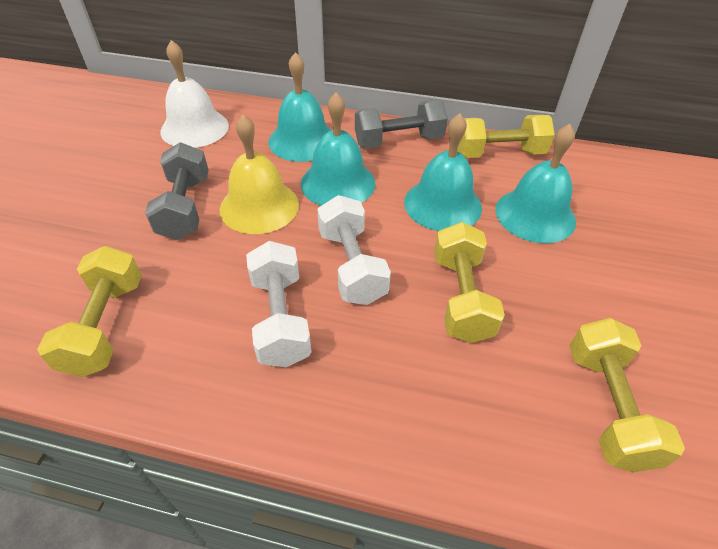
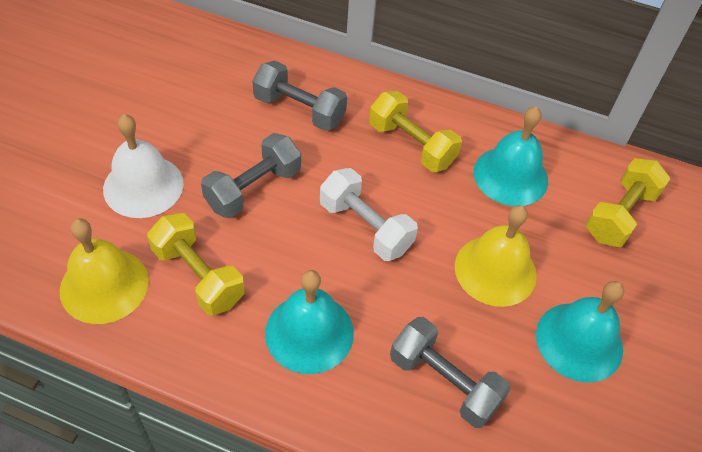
grey dumbbell: 2 -> 3
turquoise bell: 4 -> 3
white dumbbell: 2 -> 1
yellow bell: 1 -> 2
yellow dumbbell: 4 -> 3

